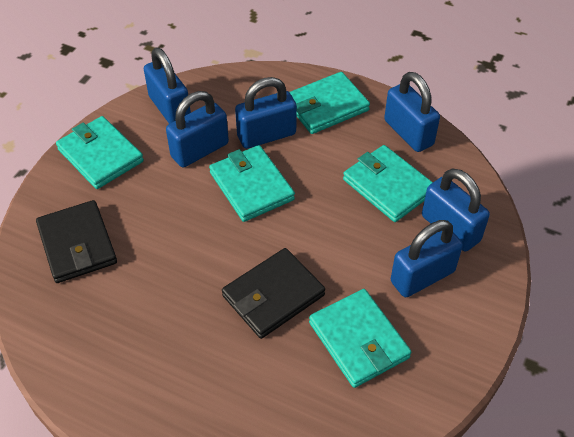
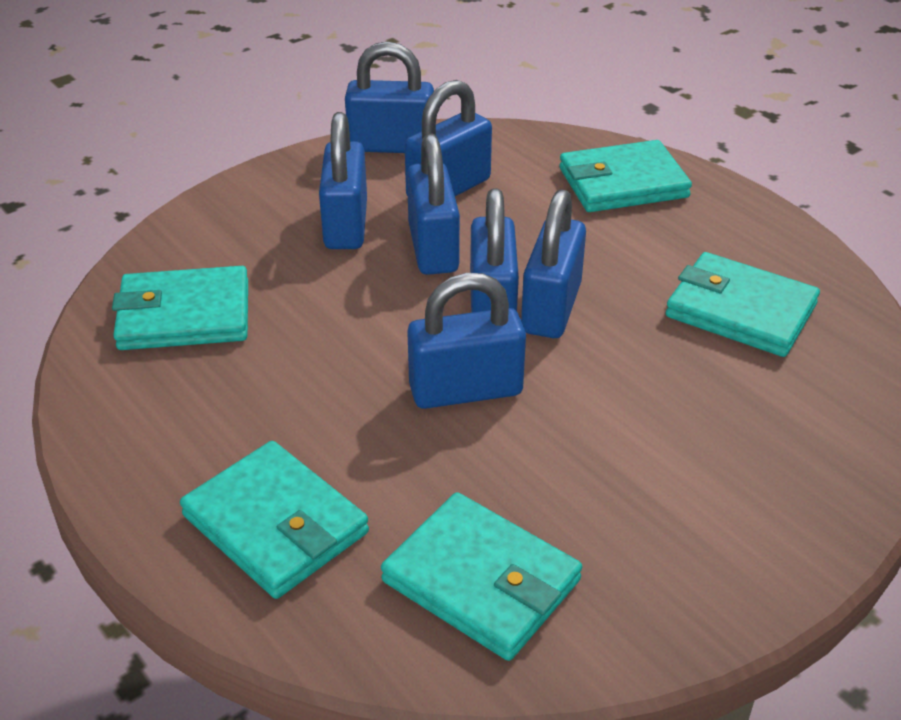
black wallet: 2 -> 0
blue padlock: 6 -> 7

